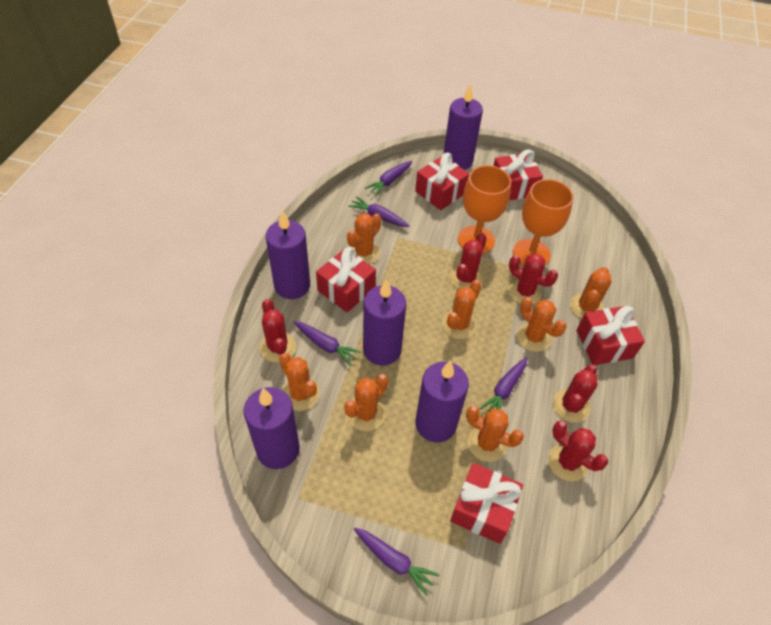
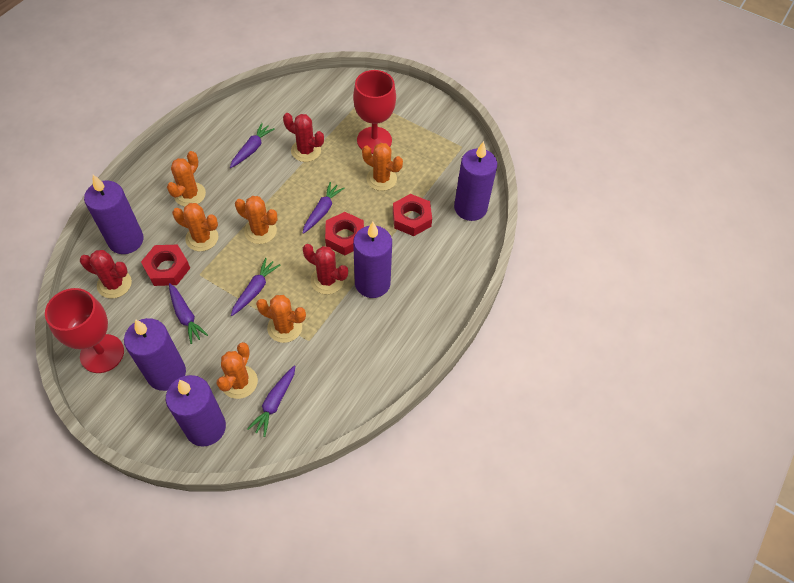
orange cactus: 7 -> 6
orange goblet: 2 -> 0
red cactus: 5 -> 3
red gift: 5 -> 0
red goblet: 0 -> 2
red nut: 0 -> 3

